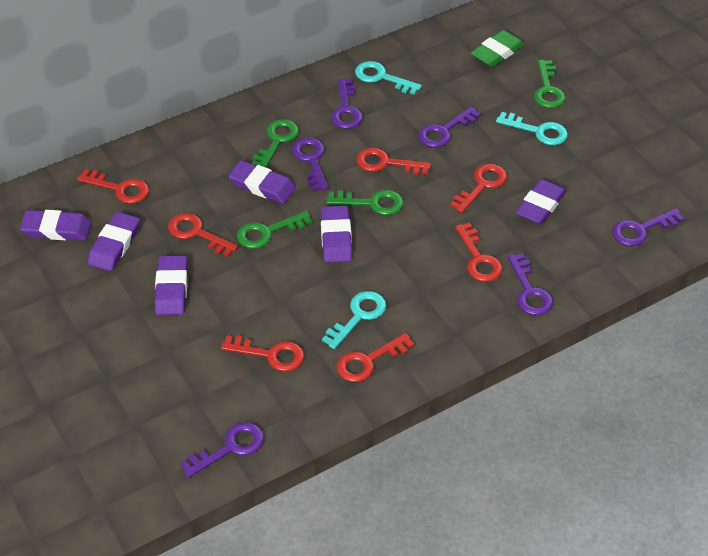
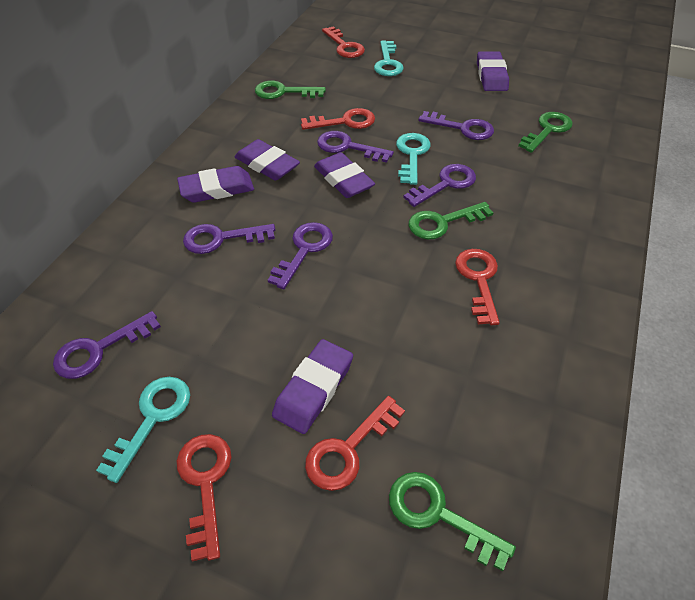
green eraser: 1 -> 0
purple eraser: 6 -> 5
red key: 7 -> 5

